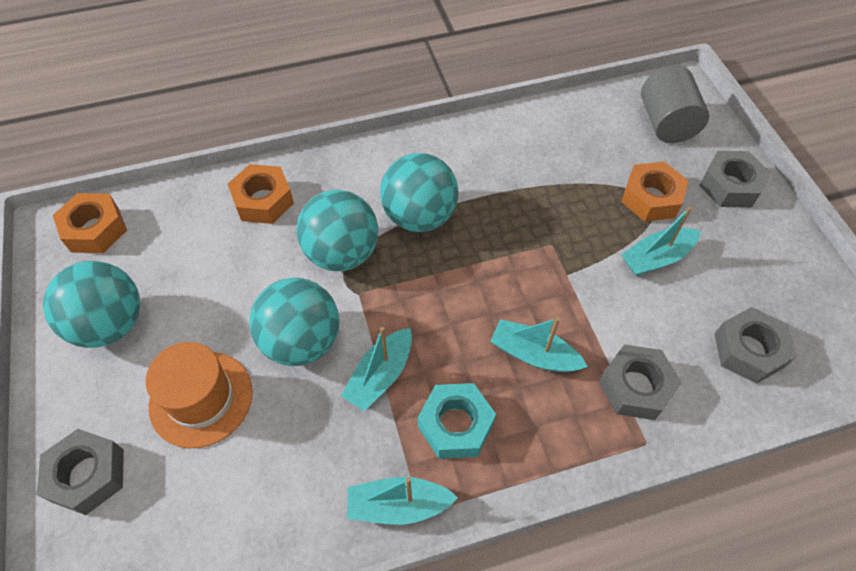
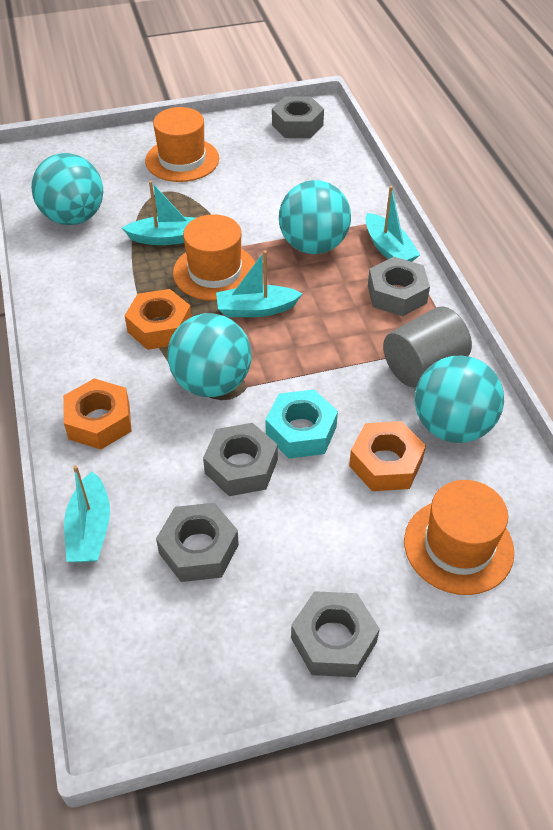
grey nut: 4 -> 5
orange hat: 1 -> 3

